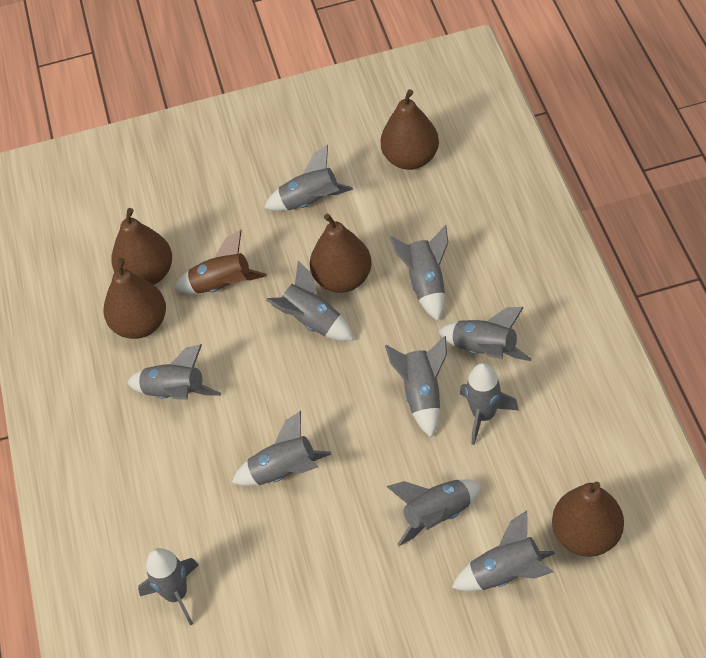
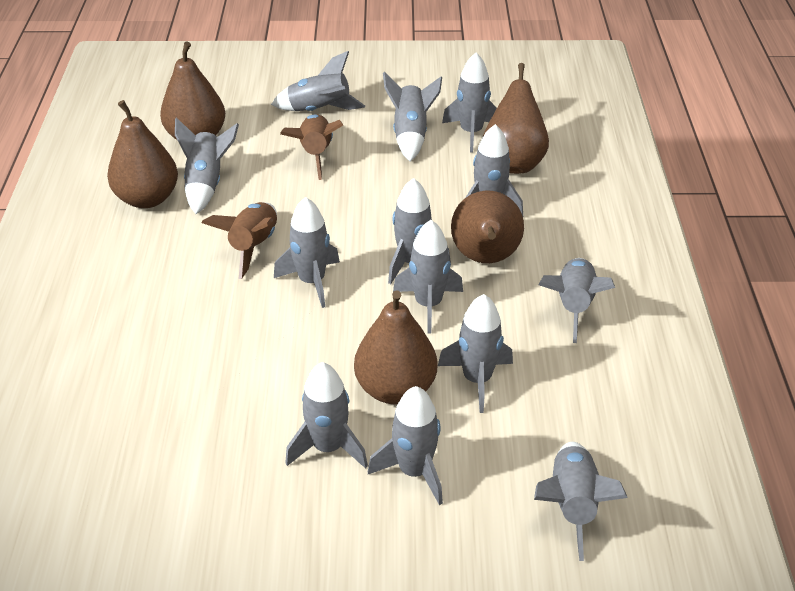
brown rocket: 1 -> 2
grey rocket: 11 -> 13

